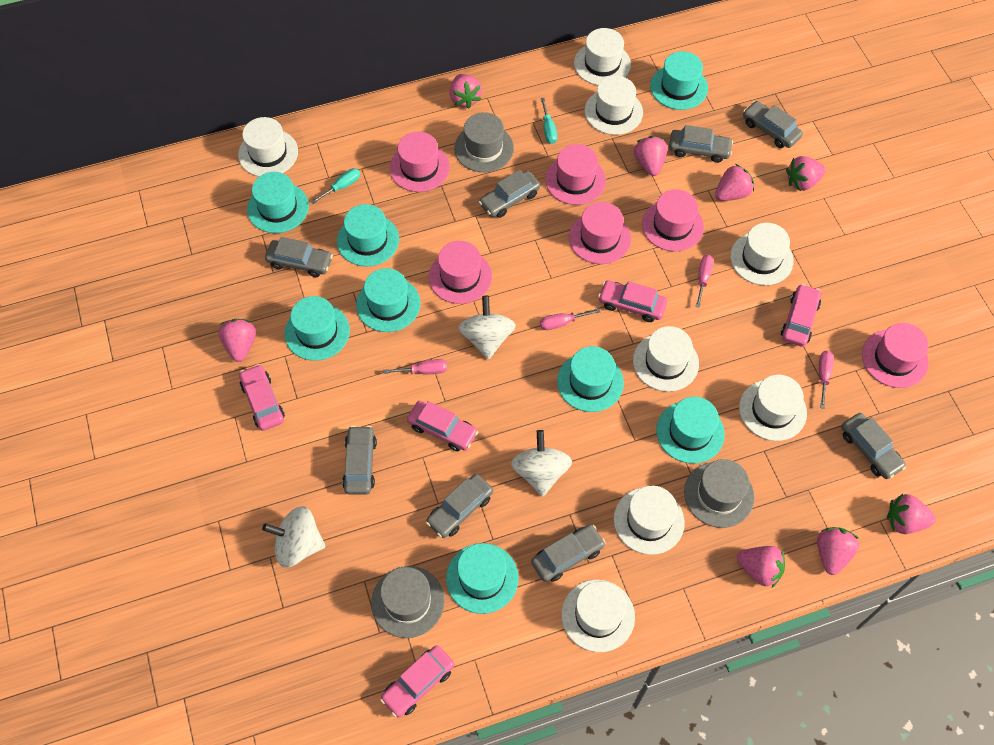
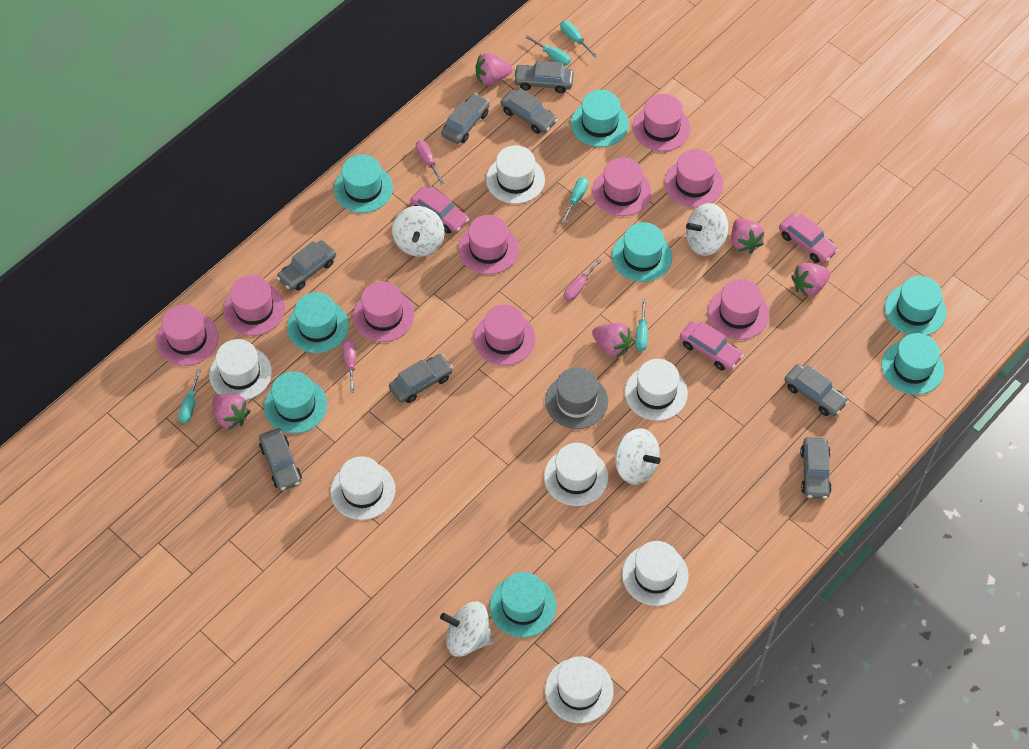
grey hat: 3 -> 1
pink car: 5 -> 3
pink hat: 6 -> 9
pink screwdriver: 4 -> 3
pink strawberry: 8 -> 5
turquoise screwdriver: 2 -> 5
white hat: 8 -> 7
white spinning top: 3 -> 4

